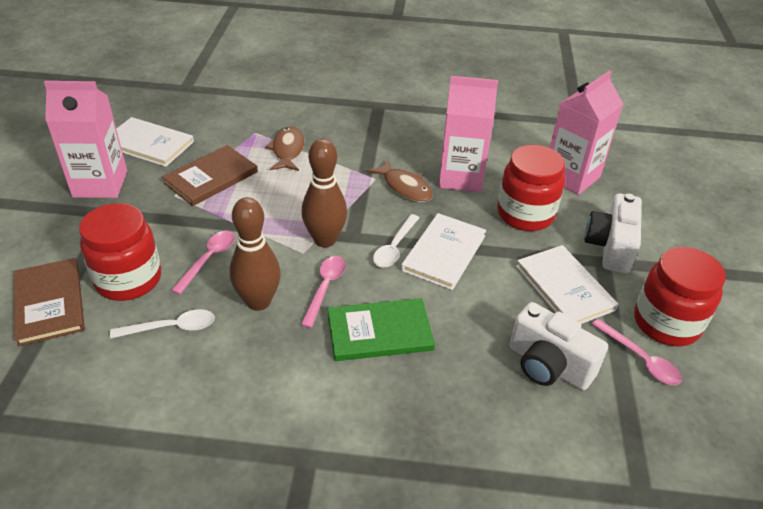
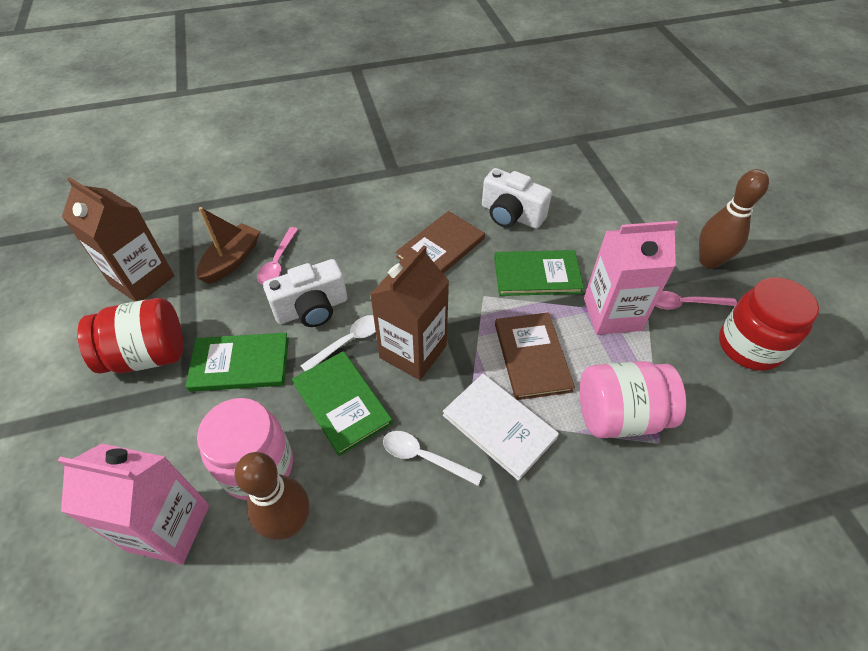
brown boat: 0 -> 1
brown carton: 0 -> 2
brown fish: 2 -> 0
green book: 1 -> 3
pink carton: 3 -> 2
pink jar: 0 -> 2
pink spoon: 3 -> 2
red jar: 3 -> 2
white book: 3 -> 1

